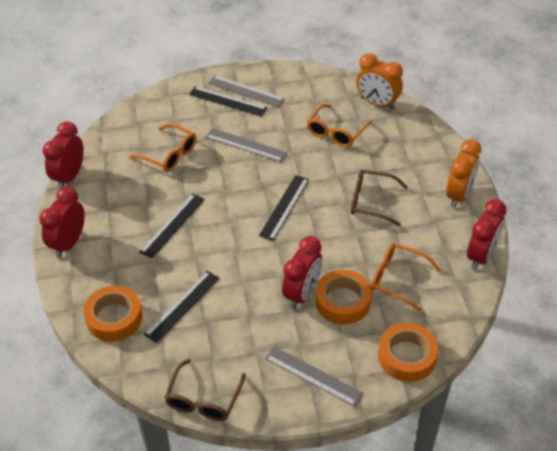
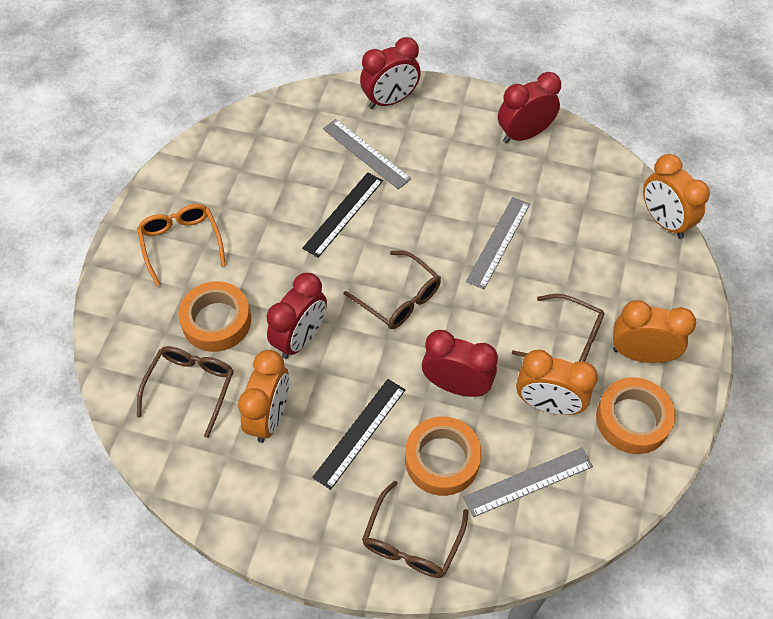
black ruler: 4 -> 2
brown glasses: 2 -> 4
orange clock: 2 -> 4
orange glasses: 3 -> 1

